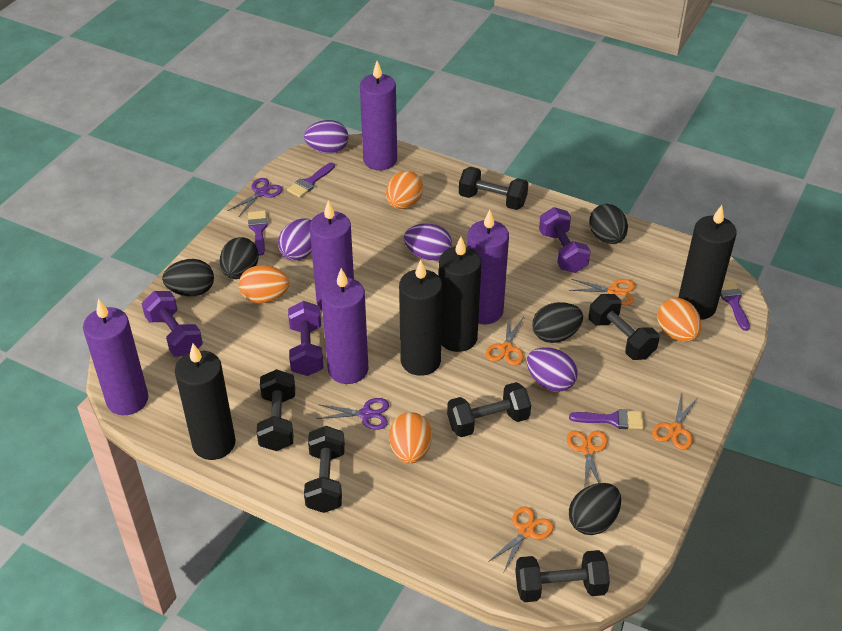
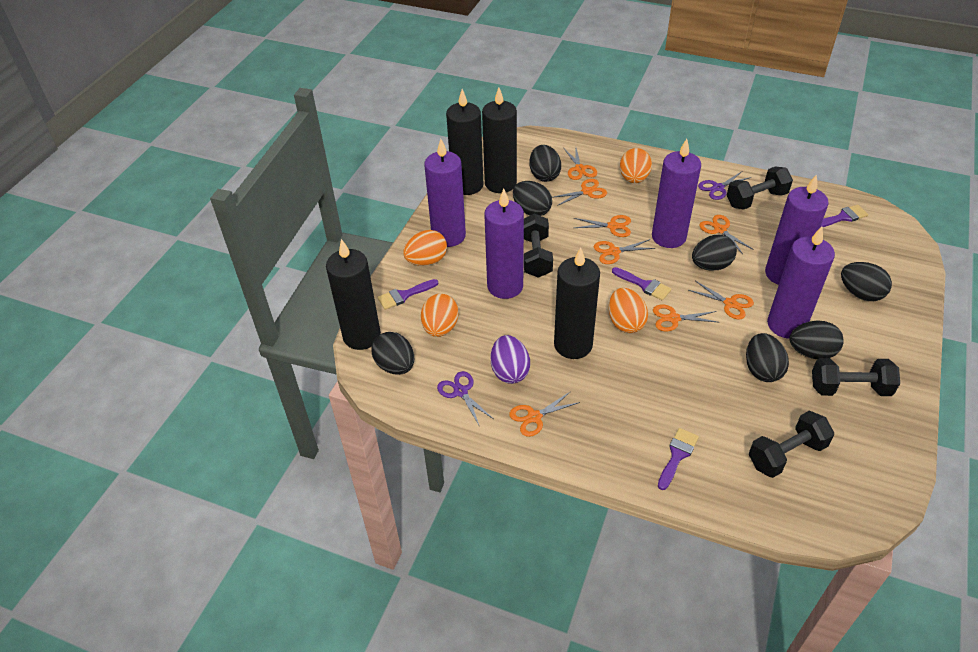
black dumbbell: 6 -> 4
black egg: 5 -> 7
orange scissors: 5 -> 8
purple dumbbell: 3 -> 0
purple egg: 4 -> 1

